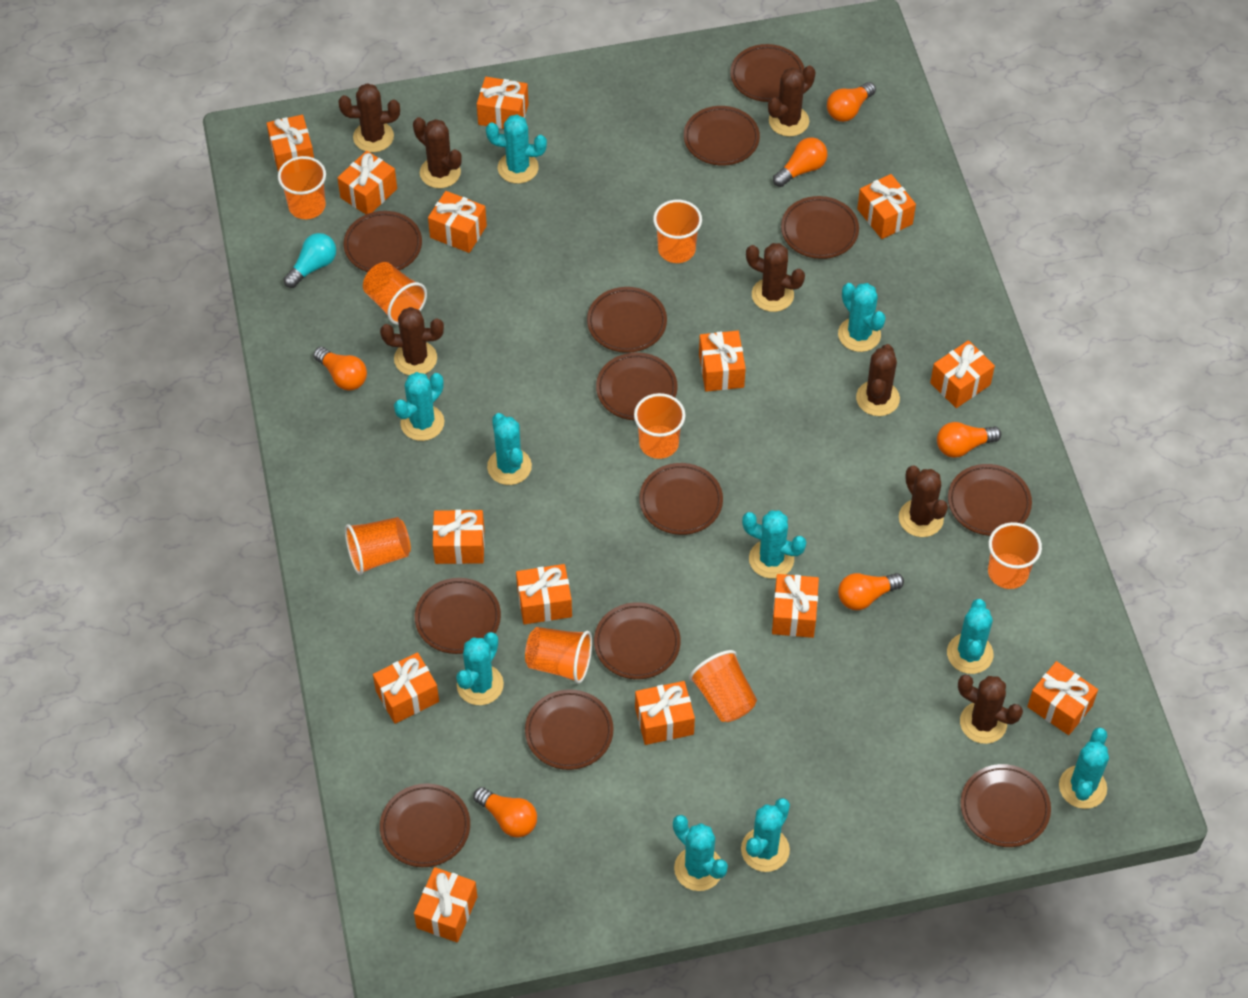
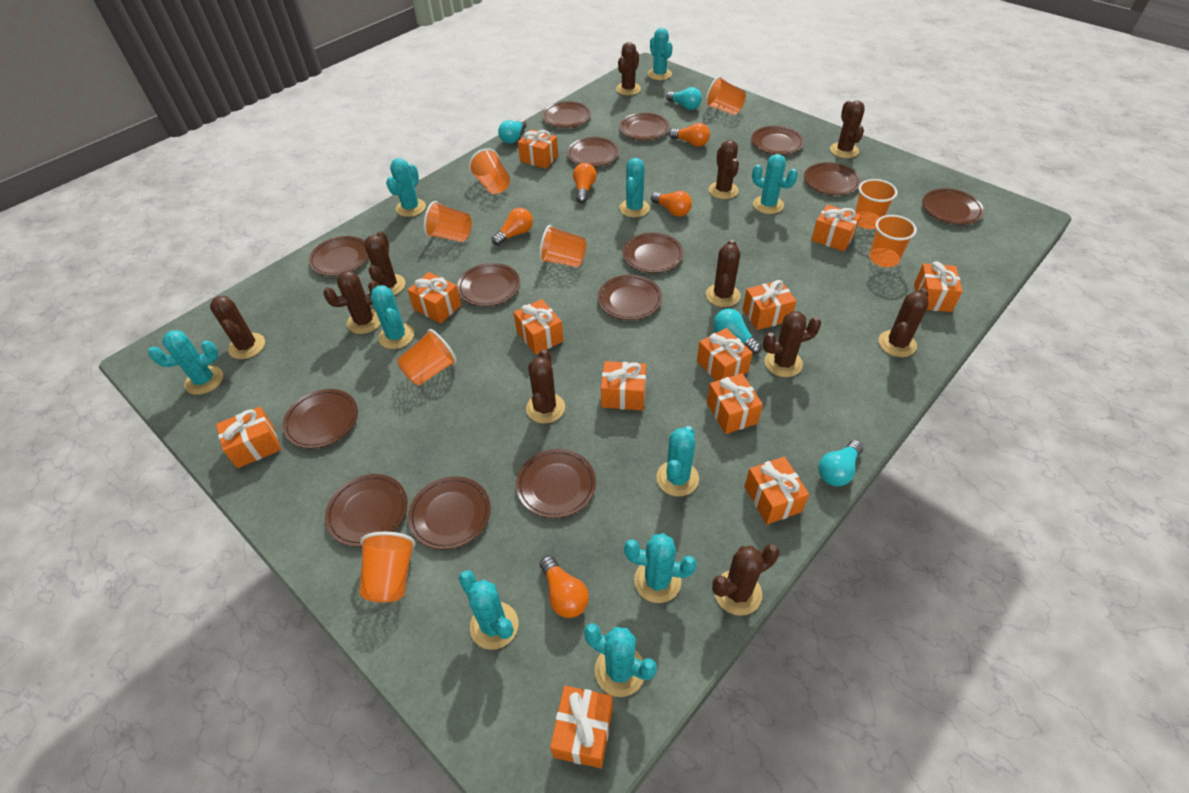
brown cactus: 8 -> 11
brown plate: 13 -> 14
orange gift: 14 -> 12
orange light bulb: 6 -> 5
turquoise light bulb: 1 -> 4

